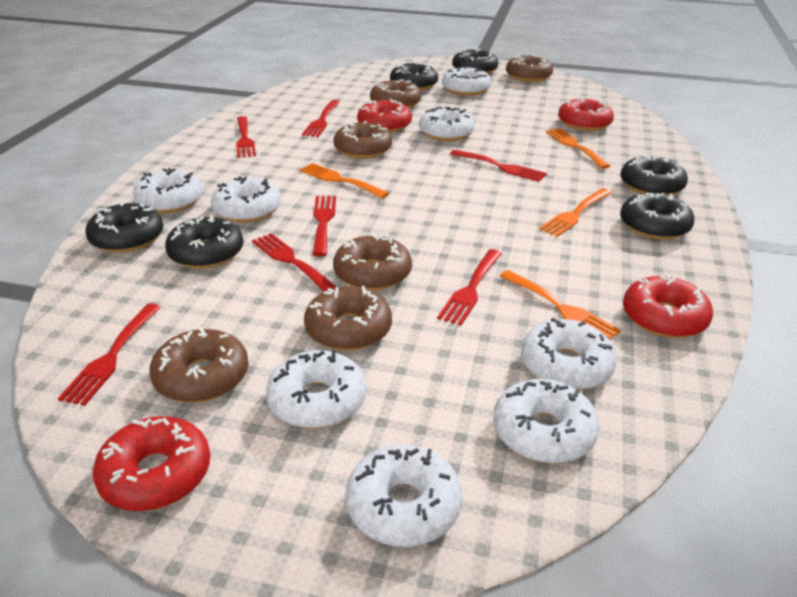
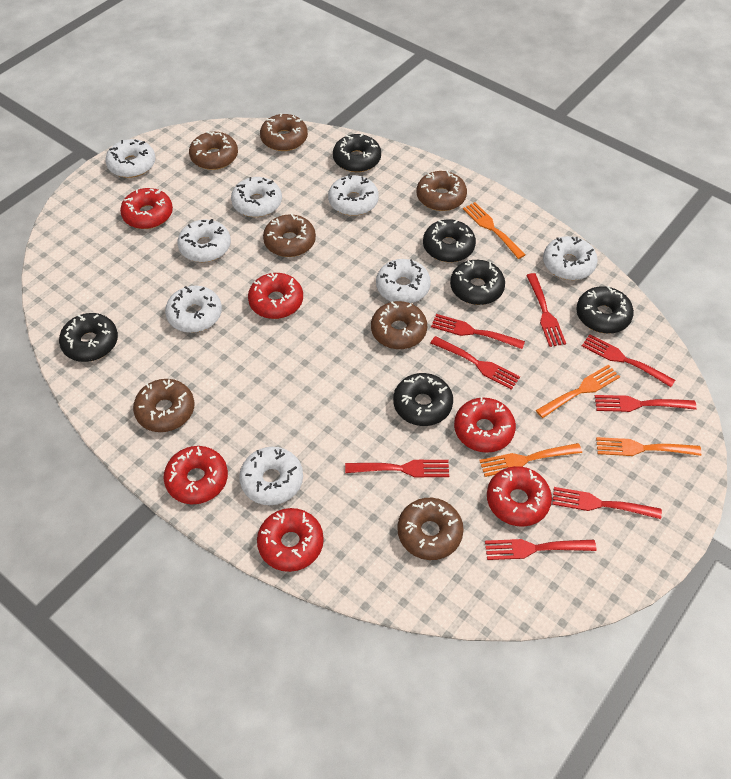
brown donut: 6 -> 7
red donut: 4 -> 6
red fork: 7 -> 8

